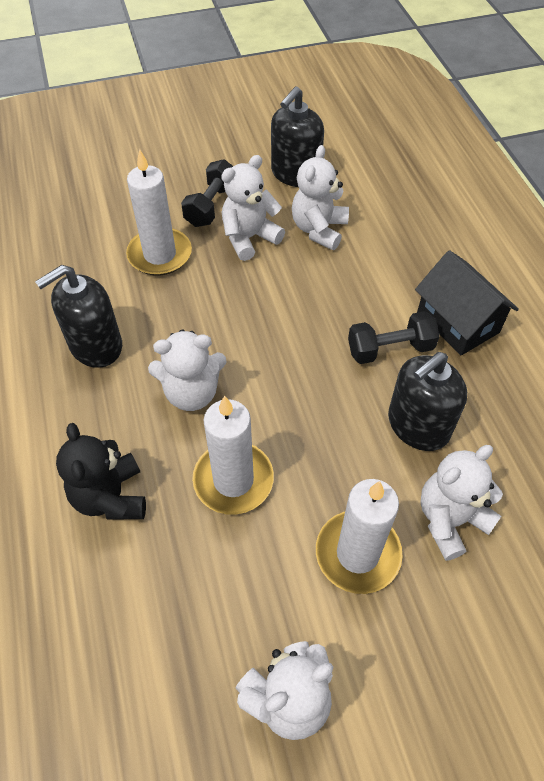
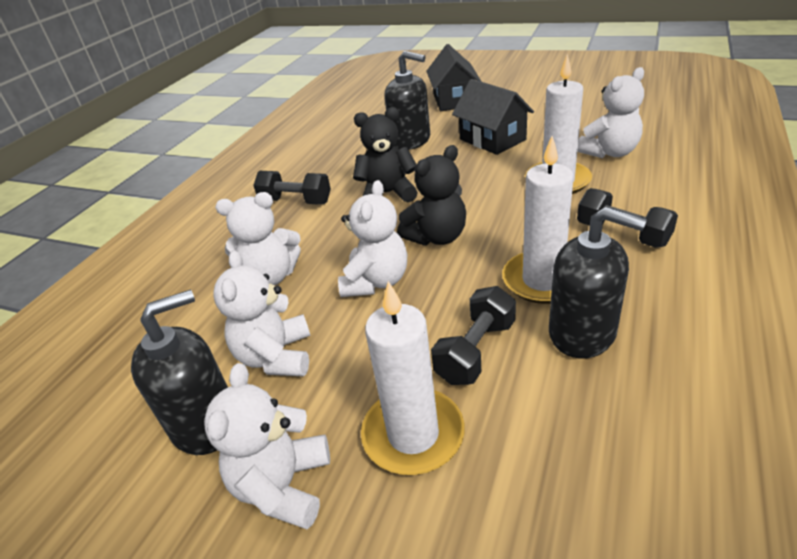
black dumbbell: 2 -> 3
black house: 1 -> 2
black teddy bear: 1 -> 2

